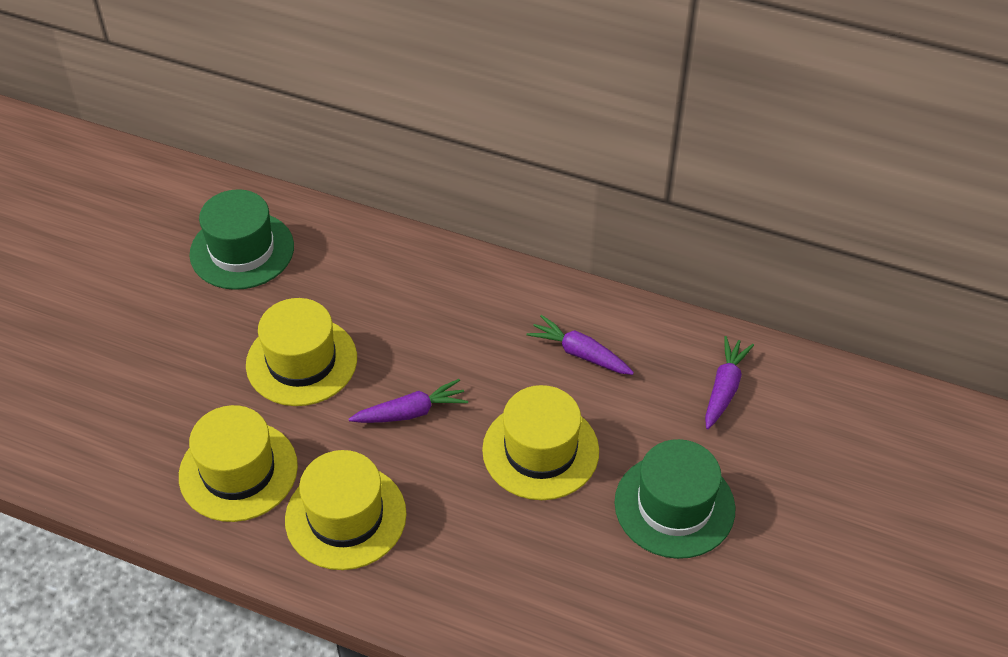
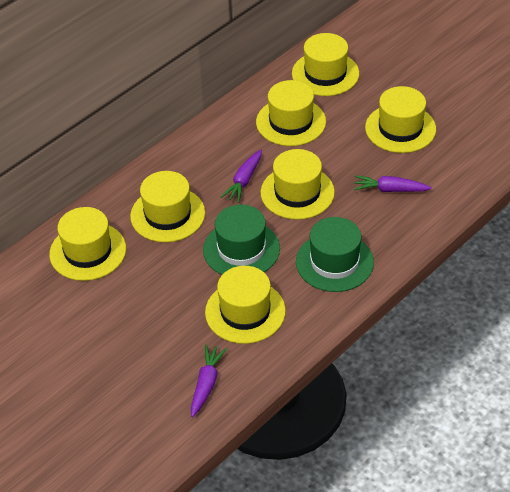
yellow hat: 4 -> 7

